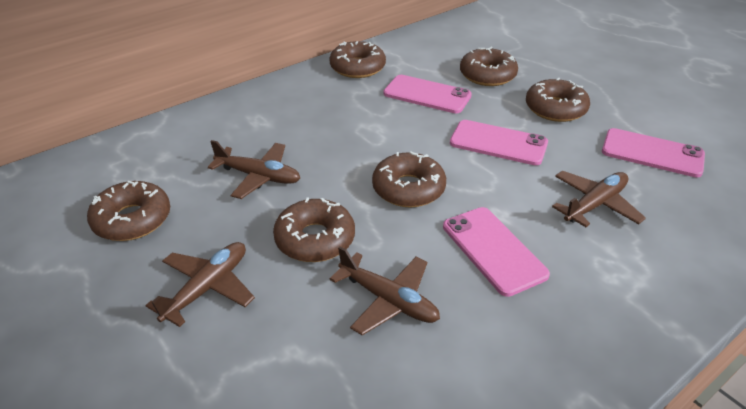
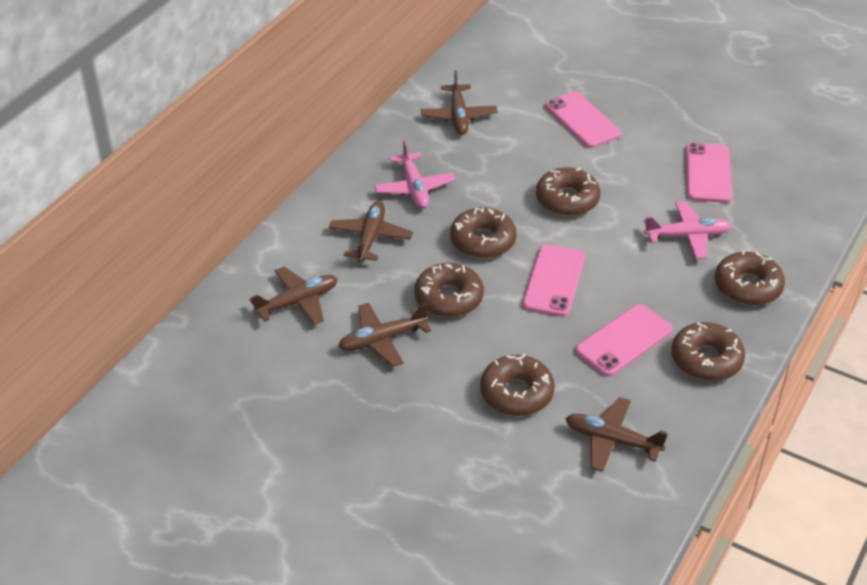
brown plane: 4 -> 5
pink plane: 0 -> 2

